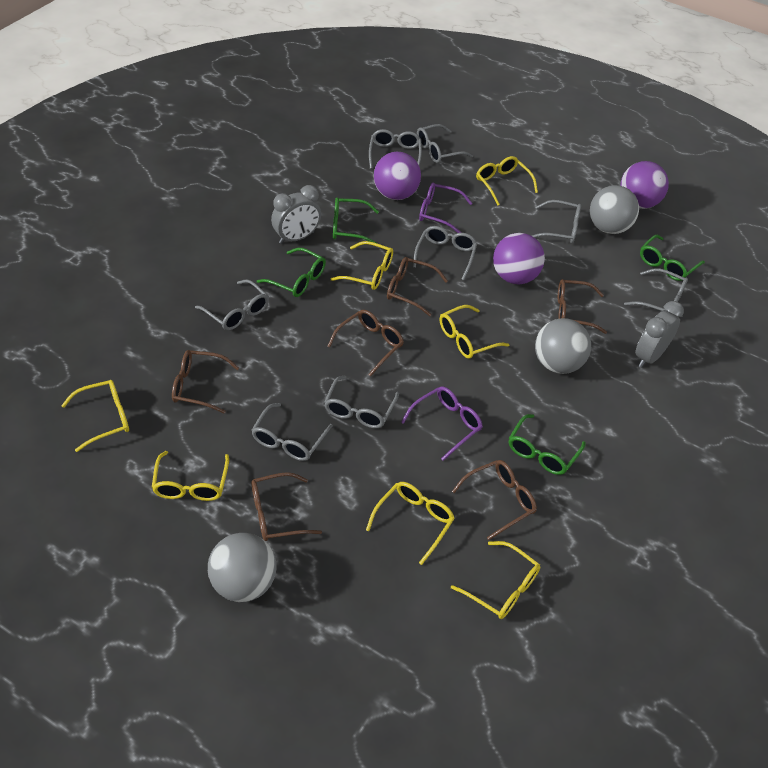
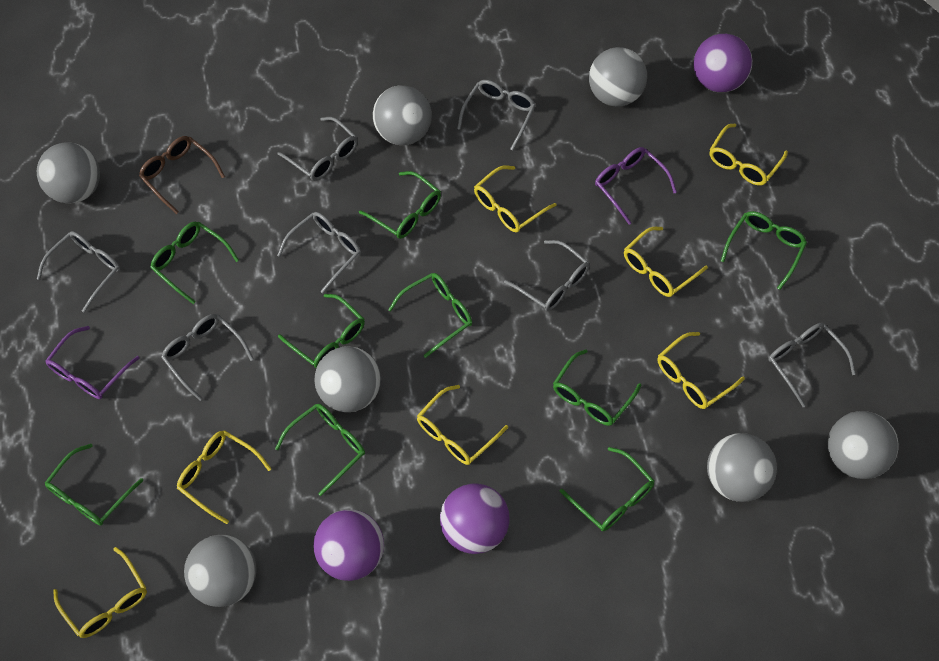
brown glasses: 6 -> 1
green glasses: 4 -> 9
grey ball: 3 -> 7
grey clock: 2 -> 0
grey glasses: 8 -> 7

